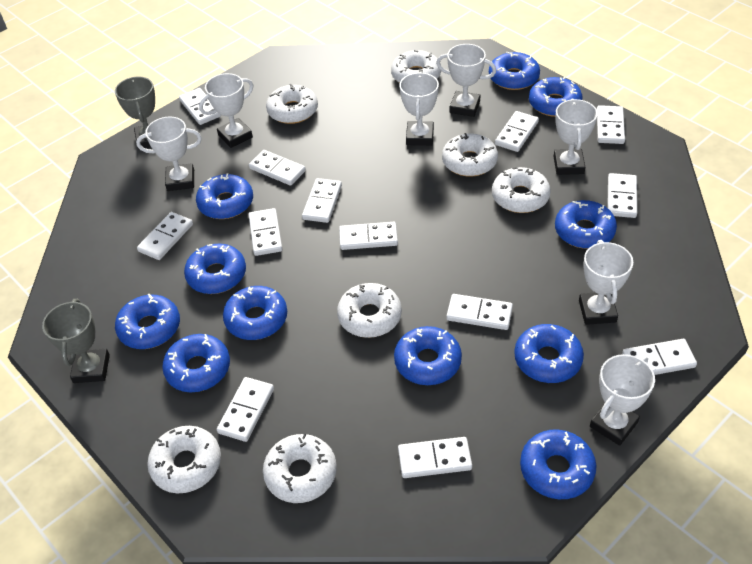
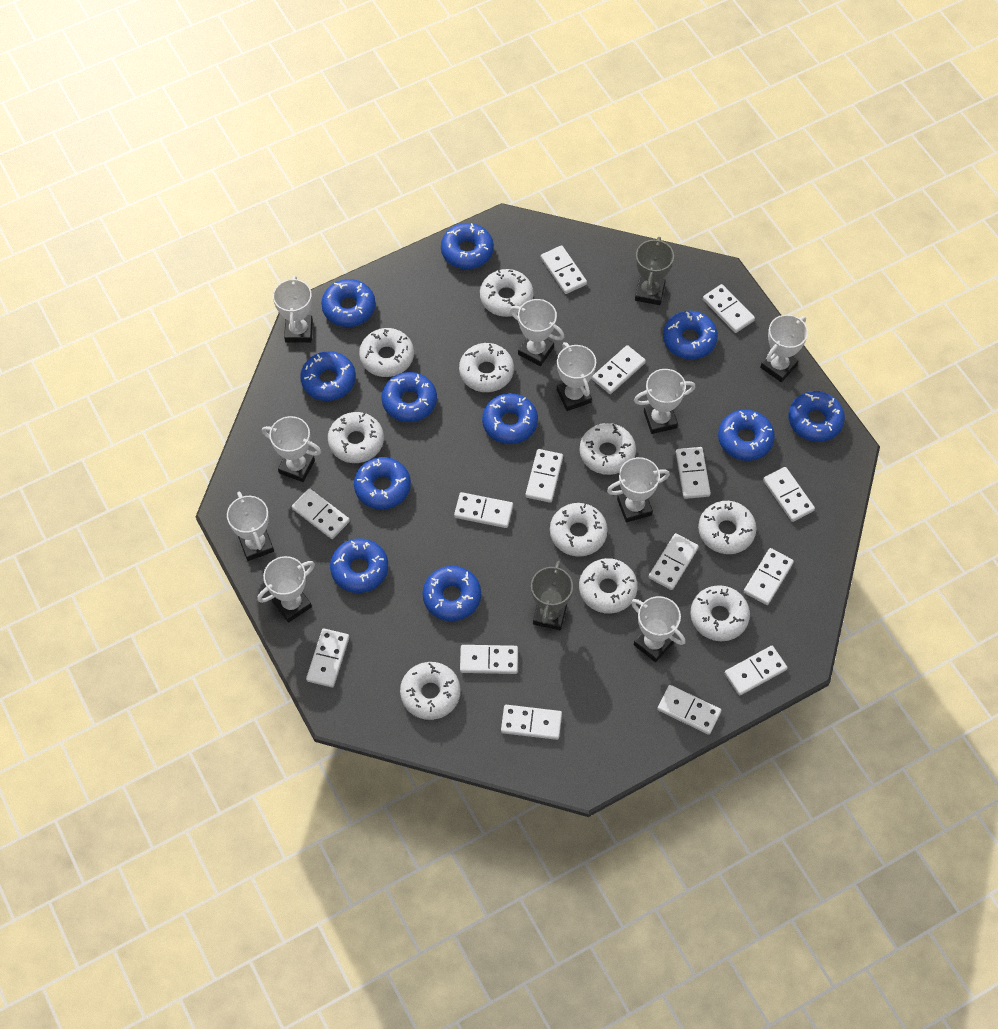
white domino: 13 -> 15
white donut: 7 -> 10
white trophy: 7 -> 10

